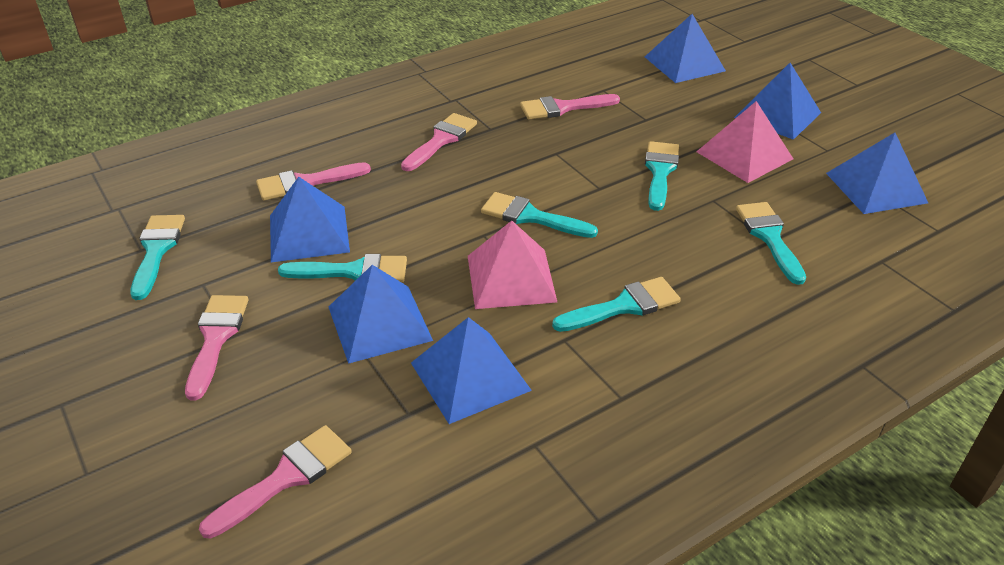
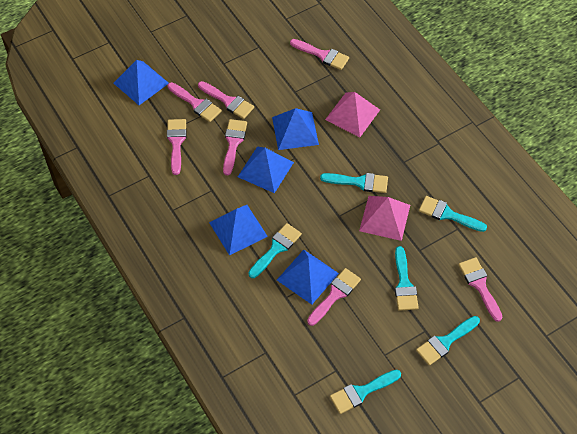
blue pyramid: 6 -> 5
pink brush: 5 -> 7

